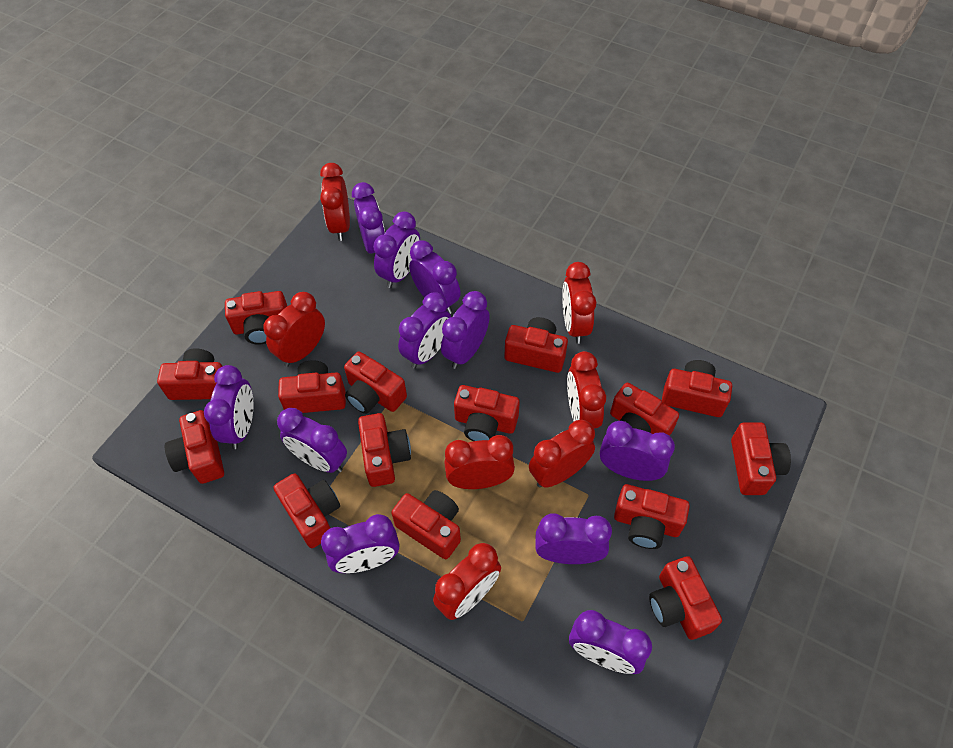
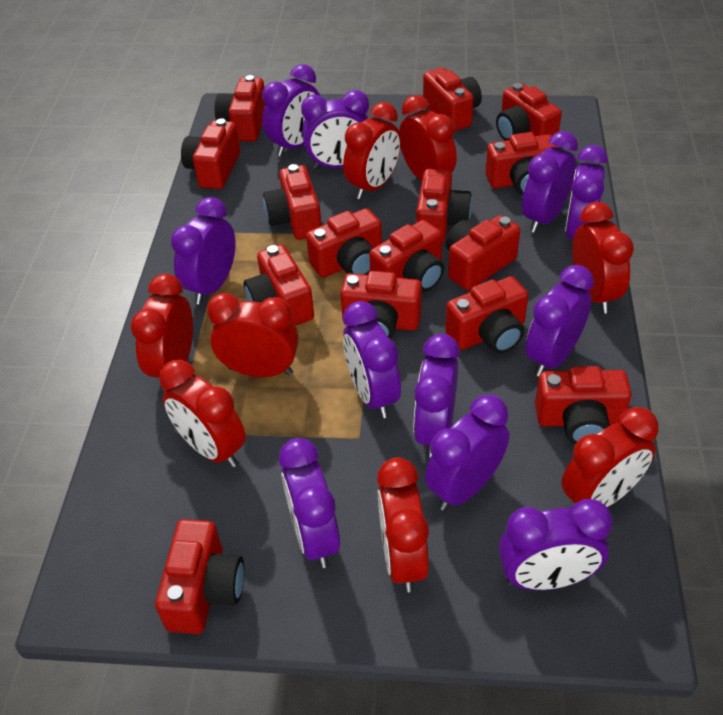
red clock: 7 -> 8

